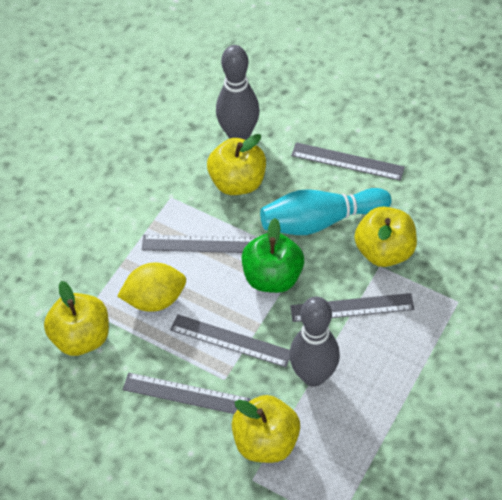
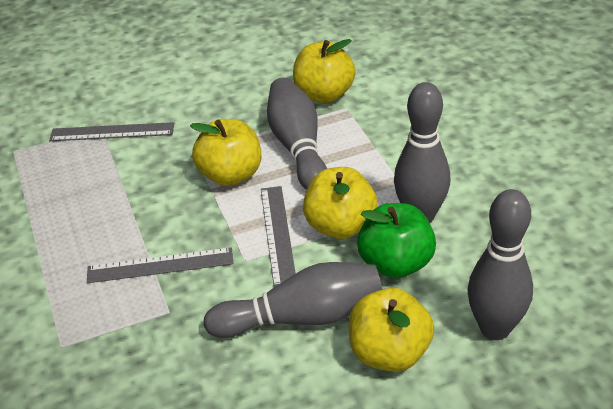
grey bowling pin: 2 -> 4
grey ruler: 5 -> 3
turquoise bowling pin: 1 -> 0
yellow lemon: 1 -> 0

